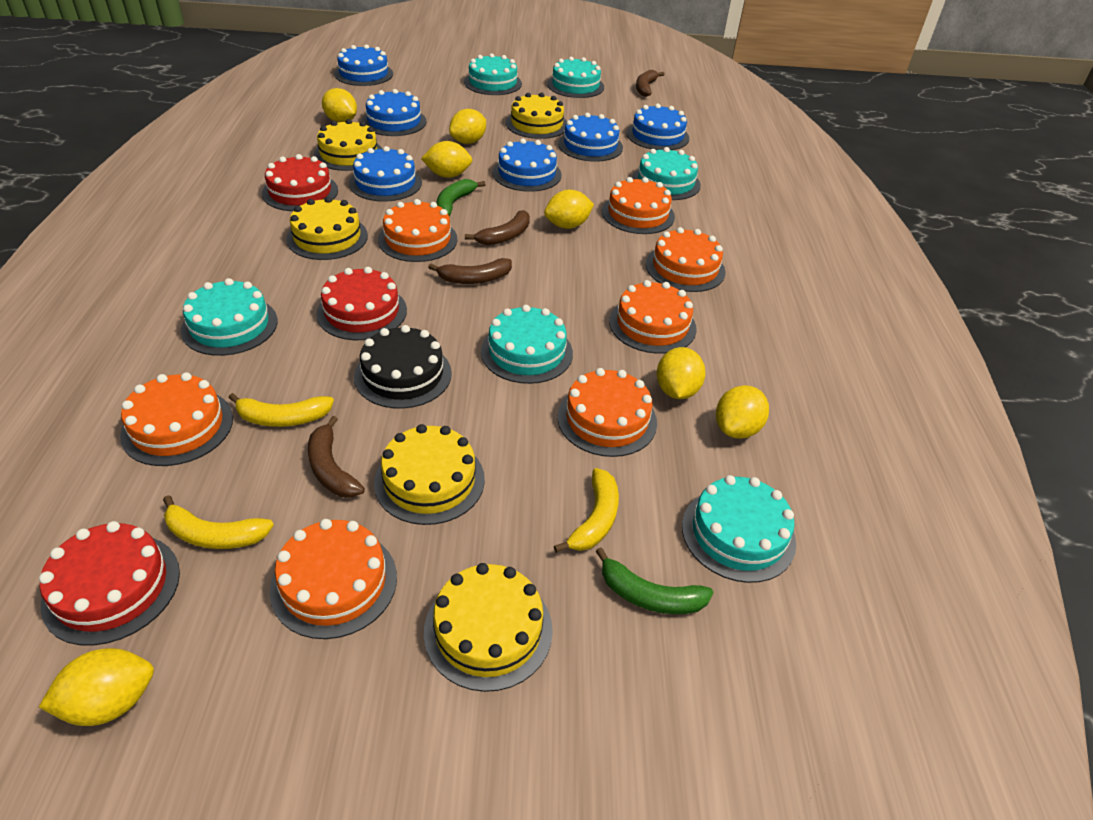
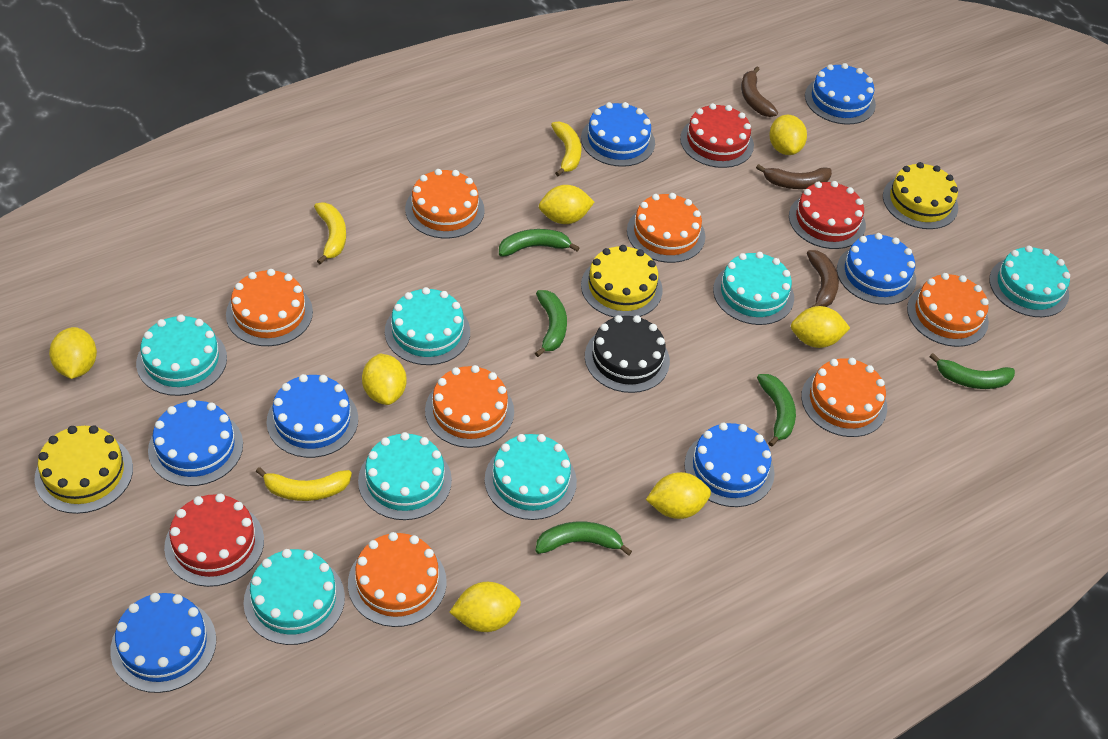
blue cake: 6 -> 7
brown banana: 4 -> 3
green banana: 2 -> 5
turquoise cake: 6 -> 7
yellow cake: 5 -> 3

